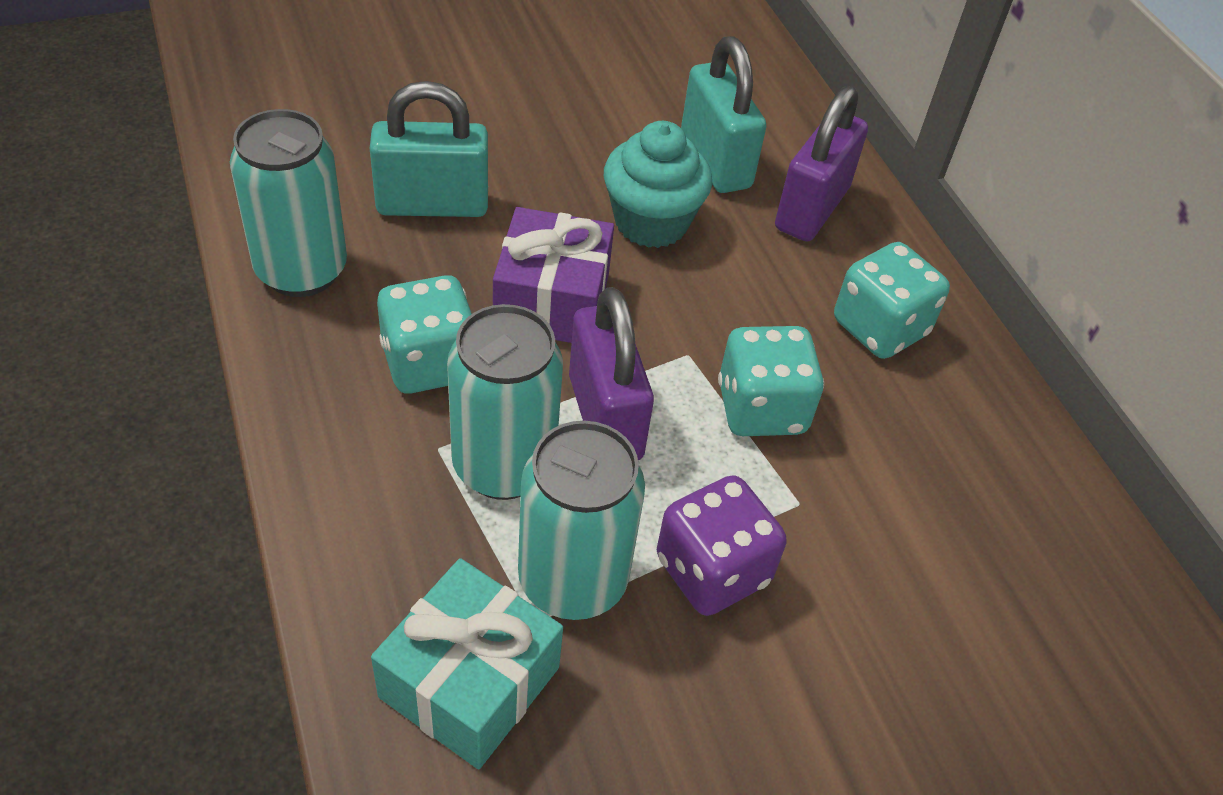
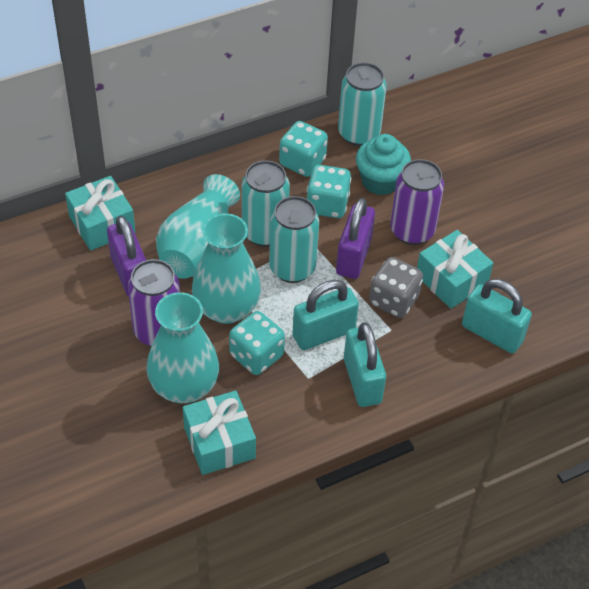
grey dice: 0 -> 1
purple can: 0 -> 2
purple dice: 1 -> 0
purple gift: 1 -> 0
turquoise gift: 1 -> 3
turquoise padlock: 2 -> 3
turquoise vase: 0 -> 3

